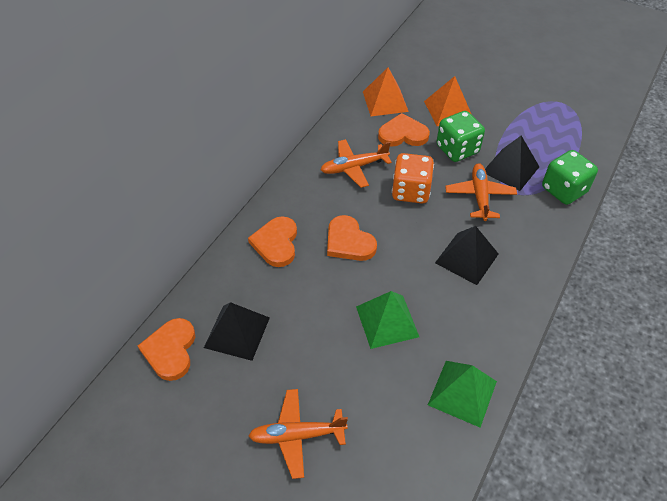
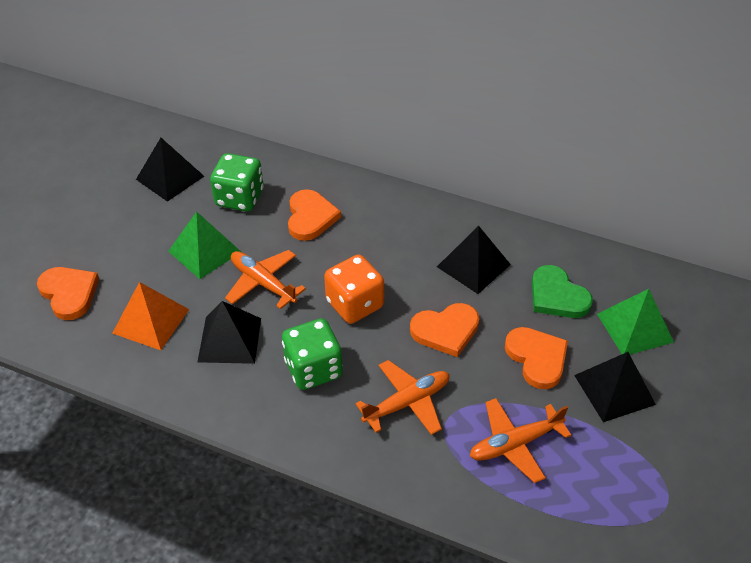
black pyramid: 3 -> 4
green heart: 0 -> 1
orange pyramid: 2 -> 1

